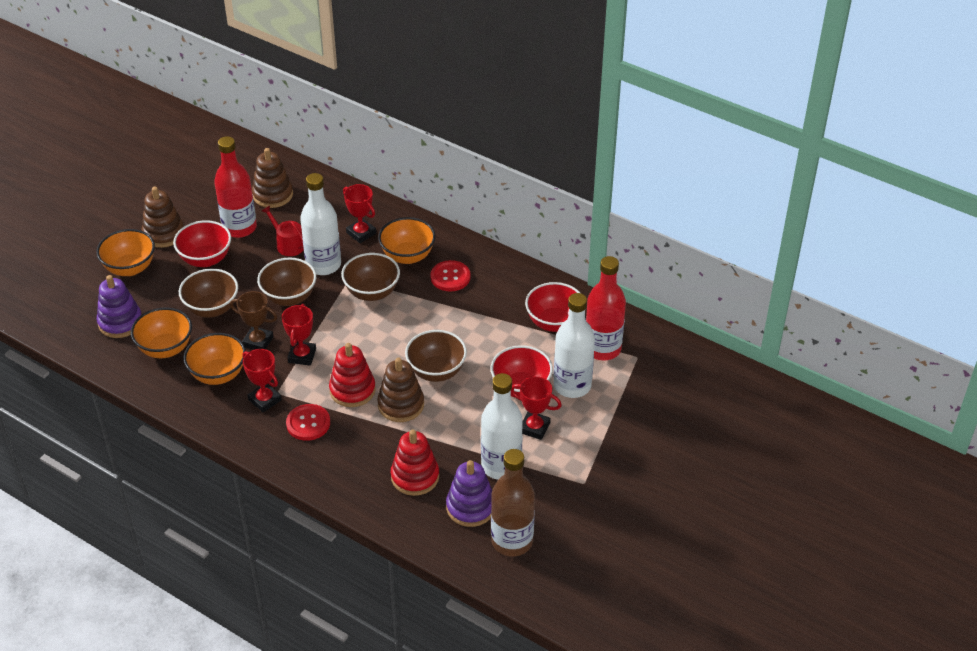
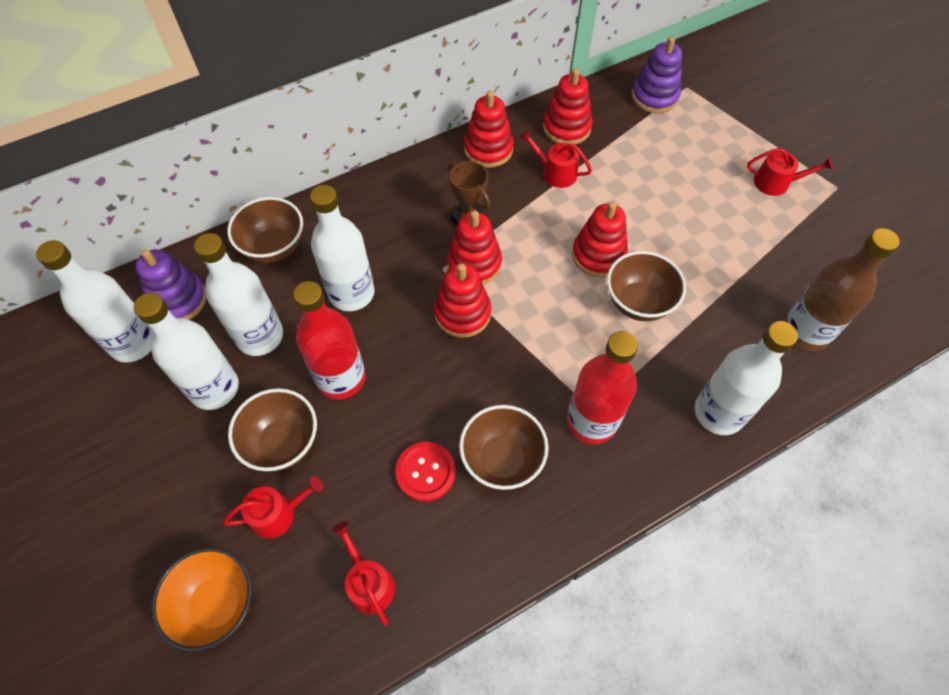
brown stacking toy: 3 -> 0
orange bowl: 4 -> 1
red bowl: 3 -> 0
red button: 2 -> 1
red stacking toy: 2 -> 5
red trophy: 4 -> 0
red watering can: 1 -> 4
white bottle: 3 -> 5

